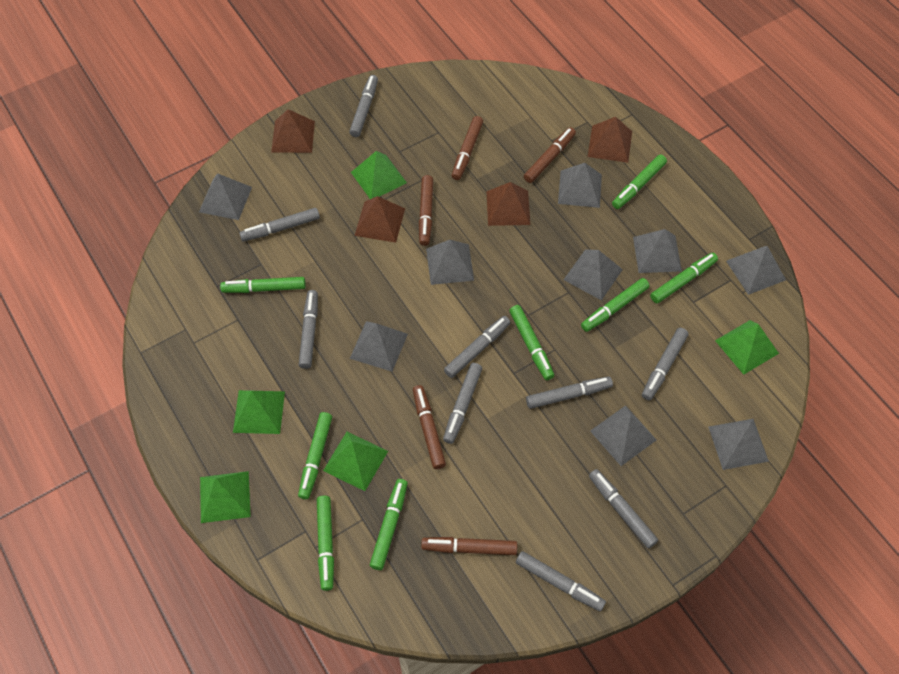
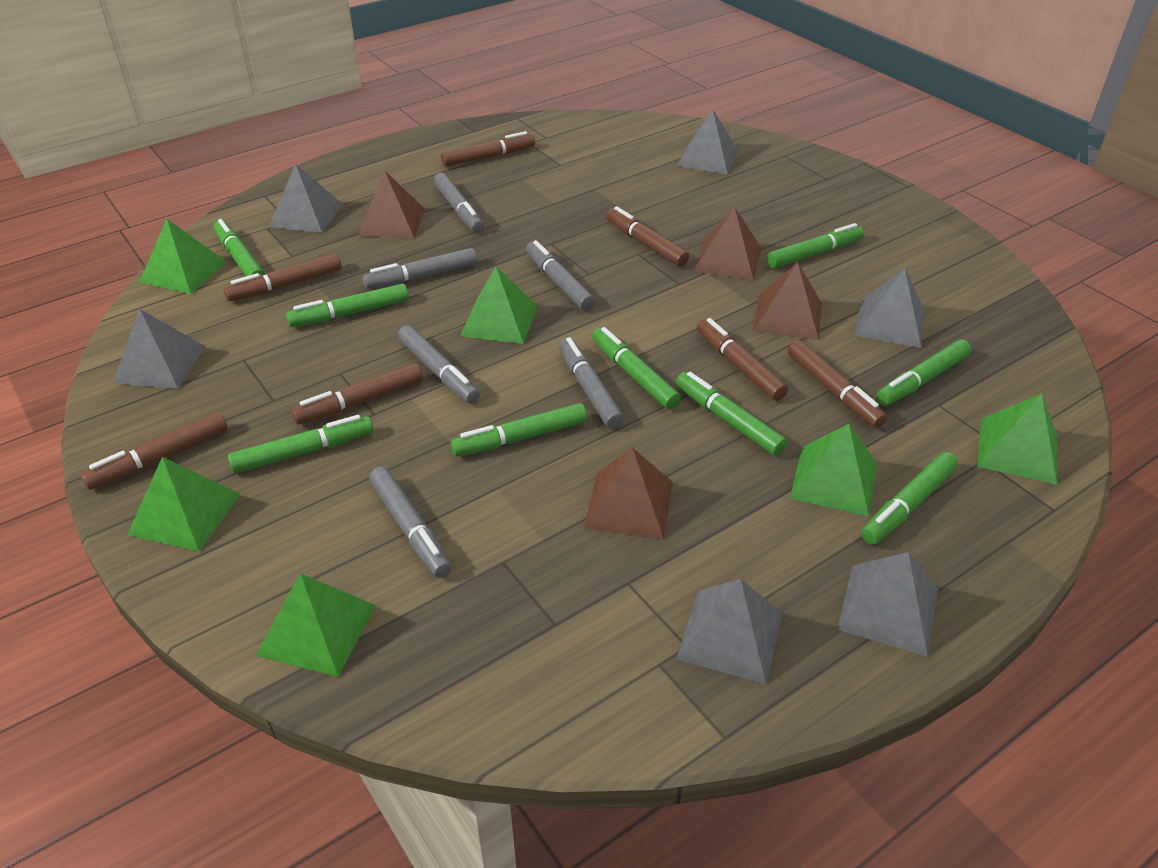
brown marker: 5 -> 7
green marker: 8 -> 9
green pyramid: 5 -> 6
grey marker: 9 -> 6
grey pyramid: 9 -> 6

